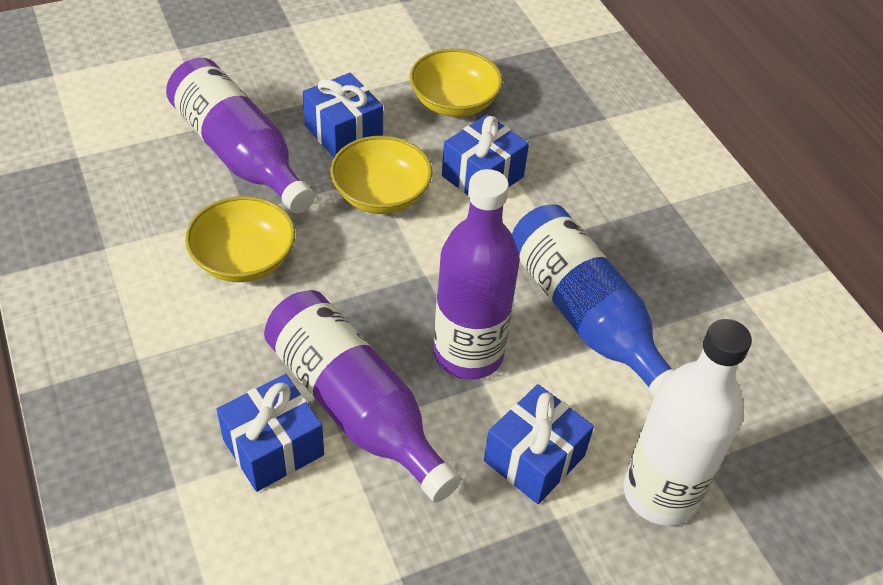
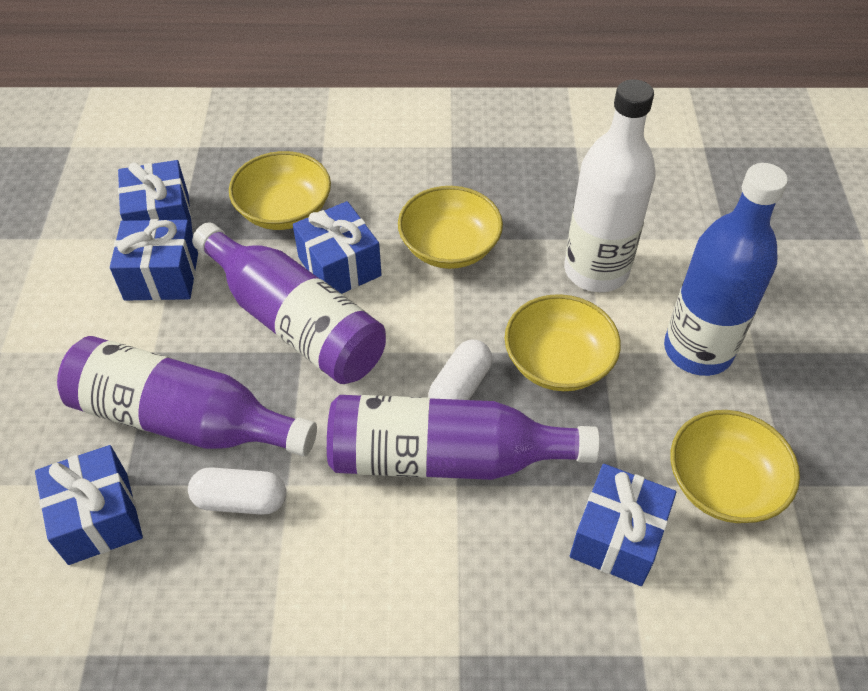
blue gift: 4 -> 5
white capsule: 0 -> 2
yellow bowl: 3 -> 4

